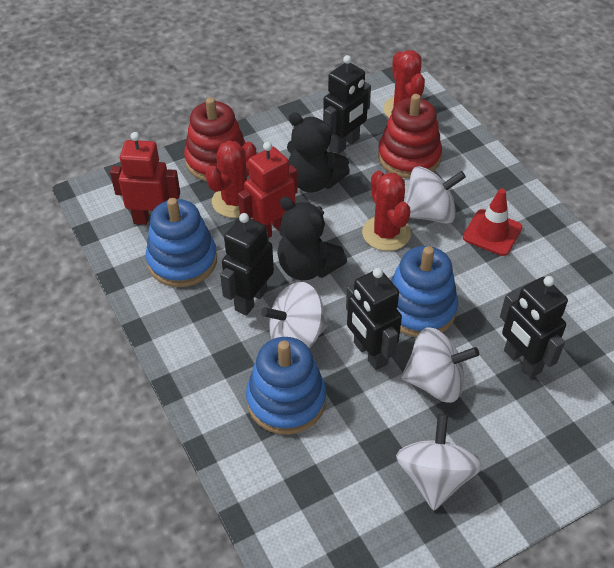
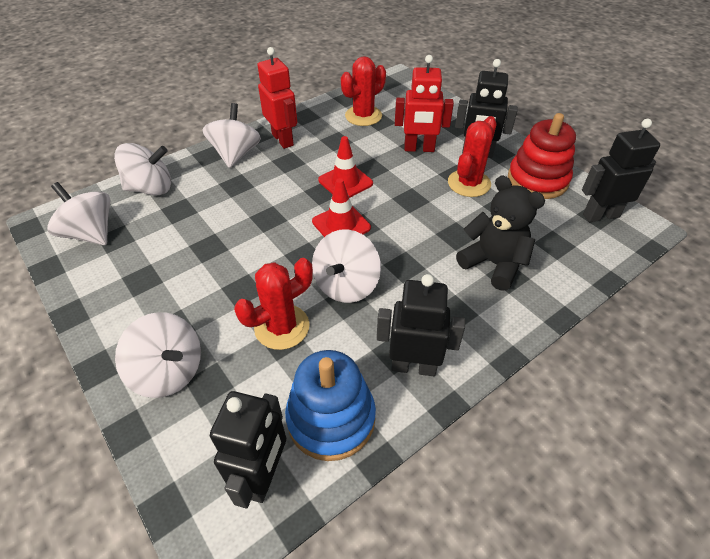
black teddy bear: 2 -> 1
blue stacking toy: 3 -> 1
red stacking toy: 2 -> 1
red traffic cone: 1 -> 2
white spinning top: 4 -> 5

